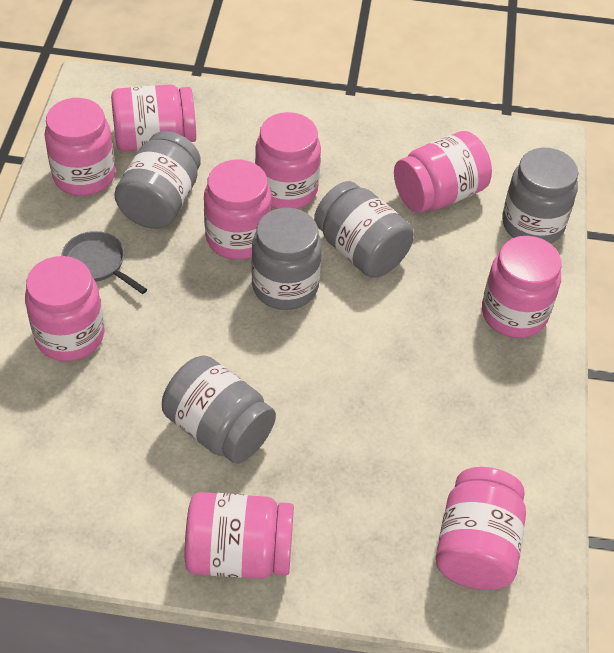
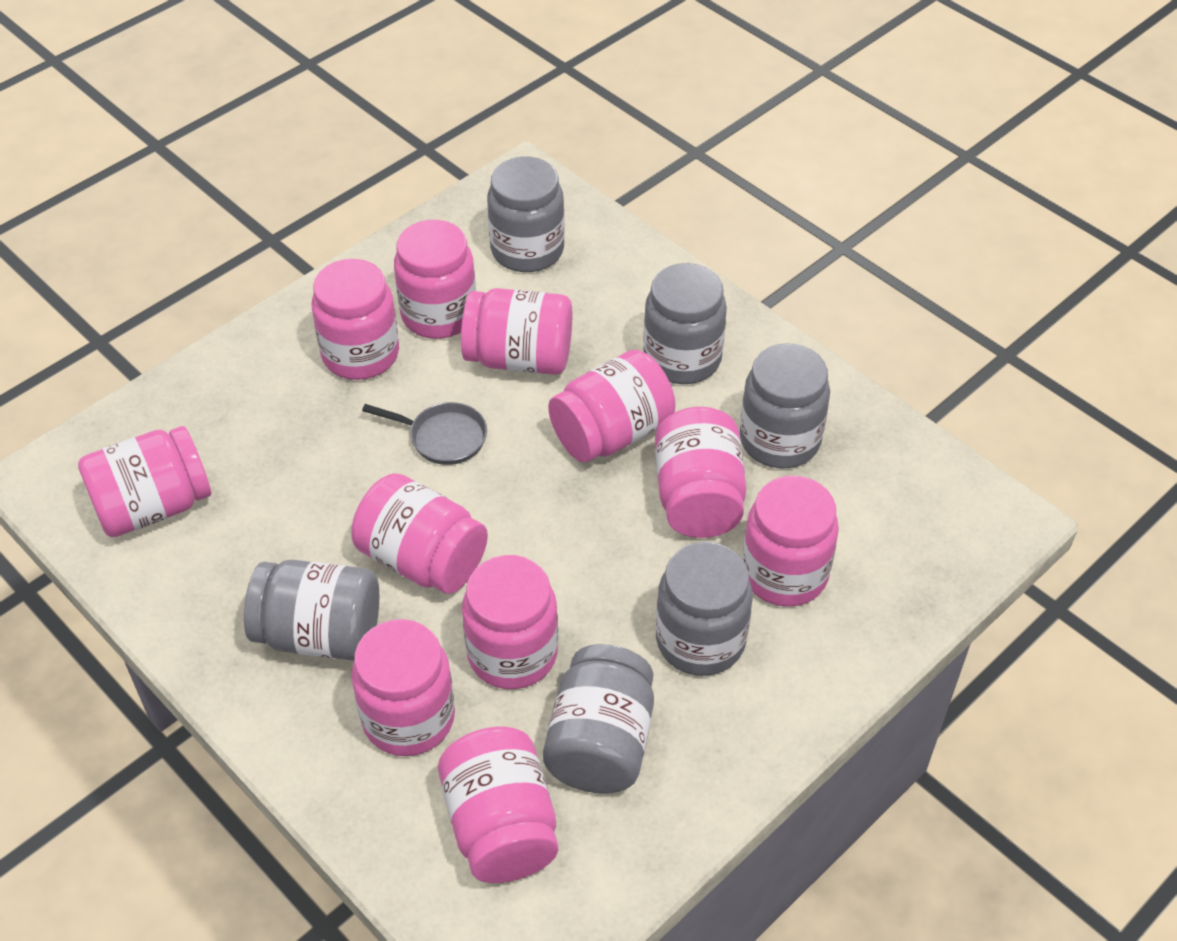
grey jar: 5 -> 6
pink jar: 9 -> 11

